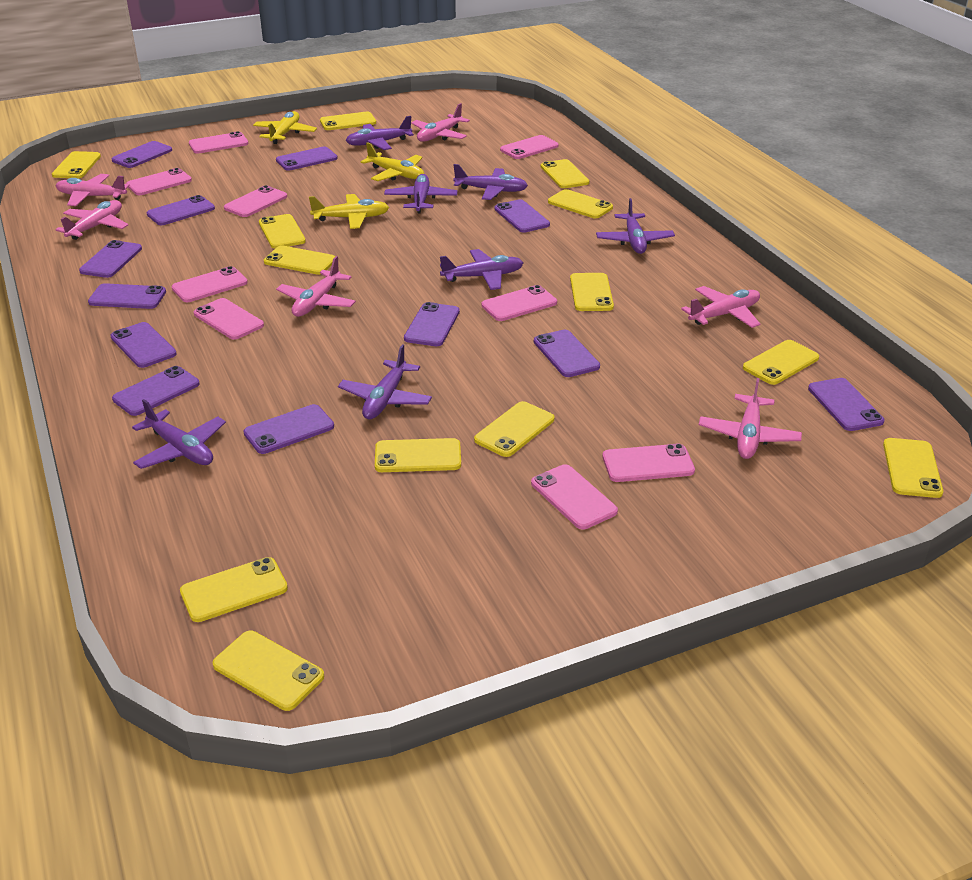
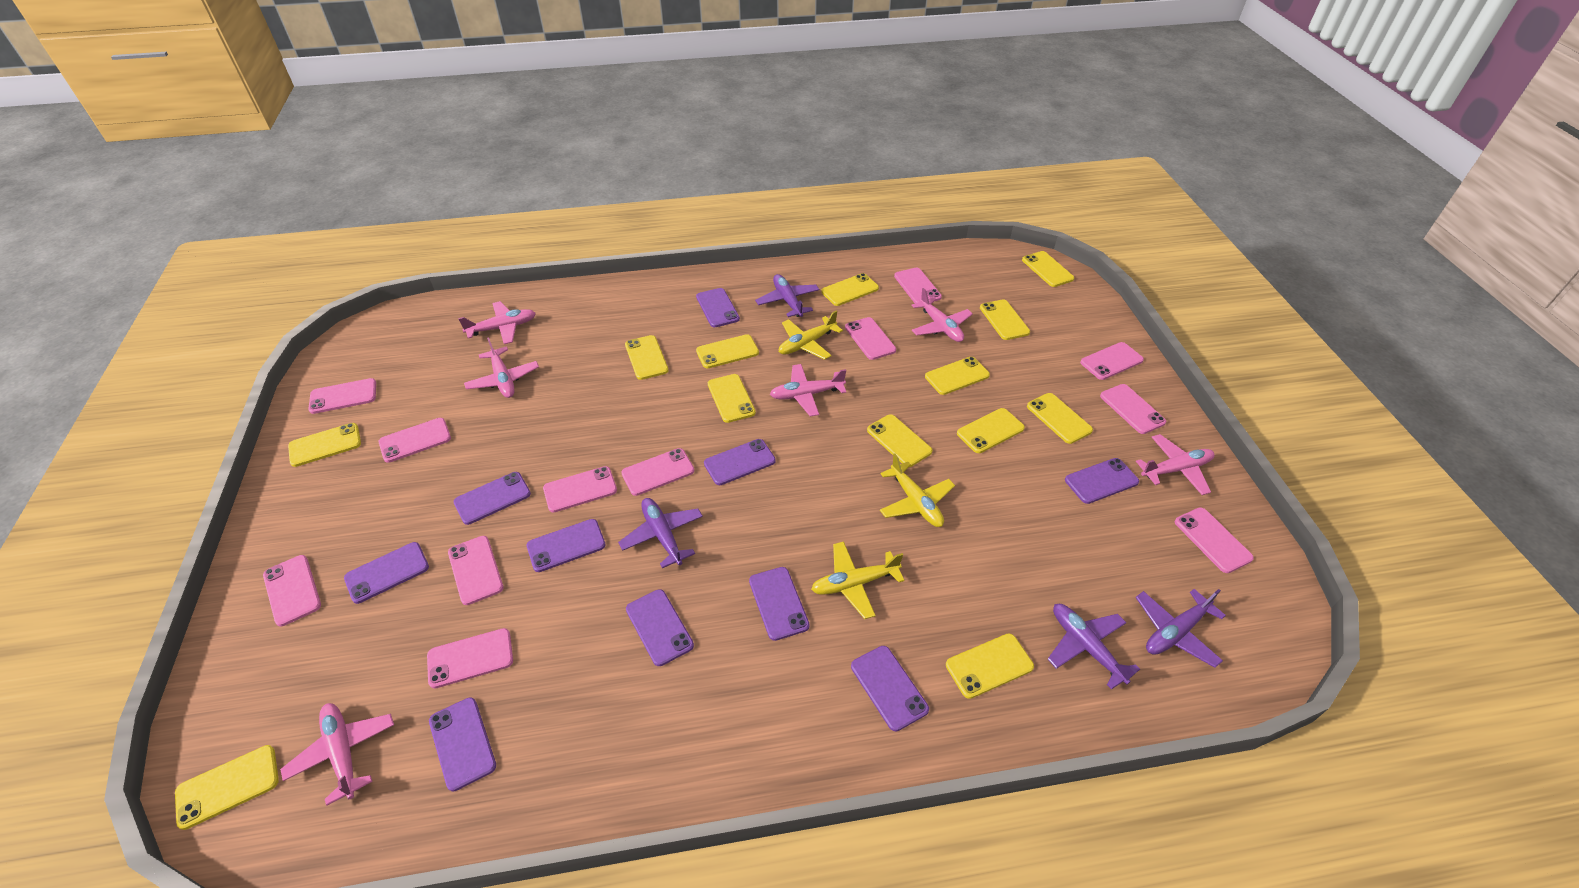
pink phone: 9 -> 12
purple phone: 12 -> 10
purple plane: 7 -> 4

